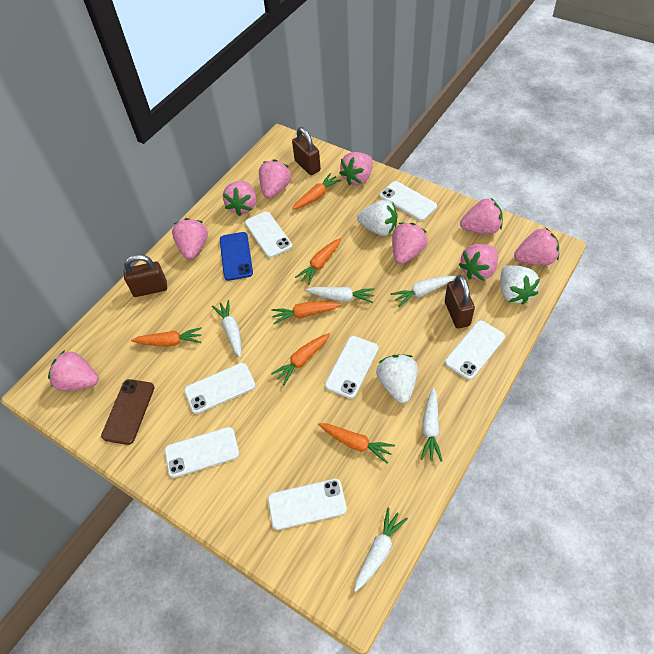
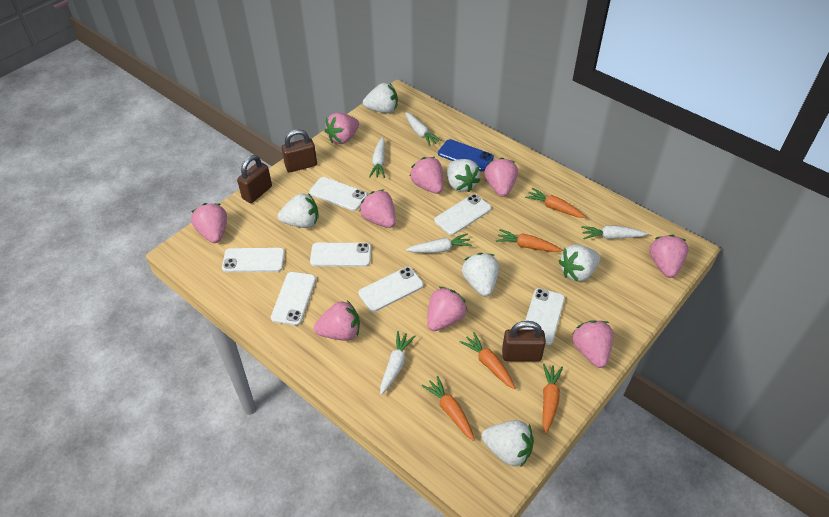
brown phone: 1 -> 0
orange carrot: 6 -> 5
white strawberry: 3 -> 6

